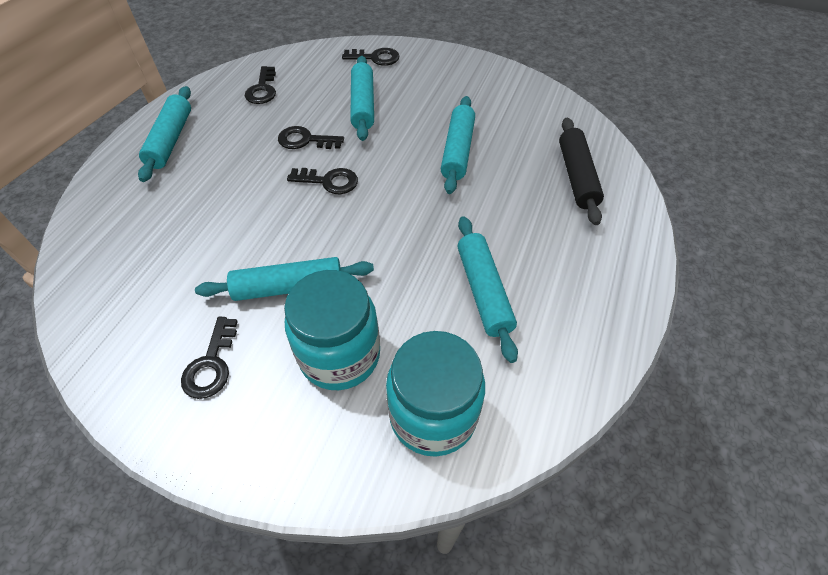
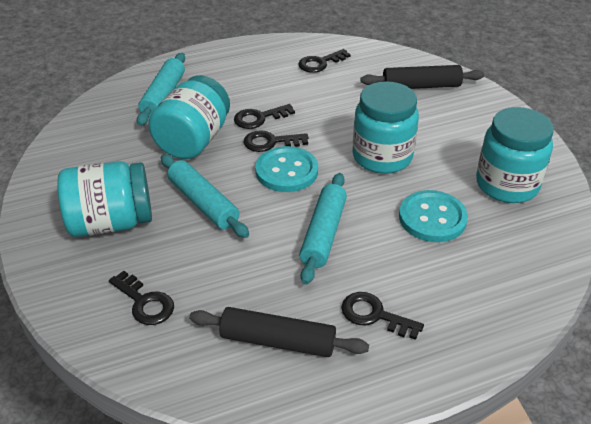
black rolling pin: 1 -> 2
turquoise button: 0 -> 2
turquoise jar: 2 -> 4
turquoise rolling pin: 5 -> 3

